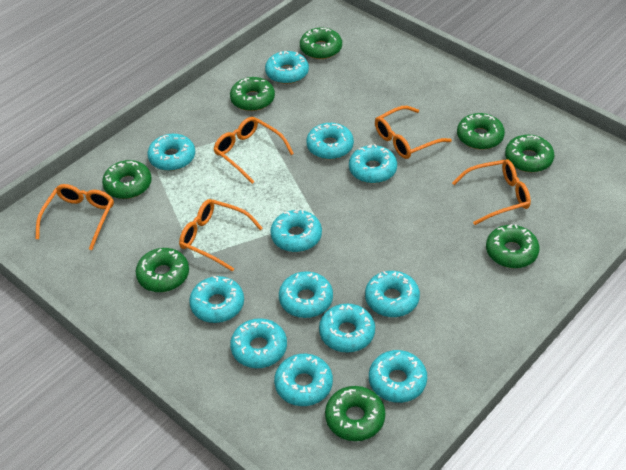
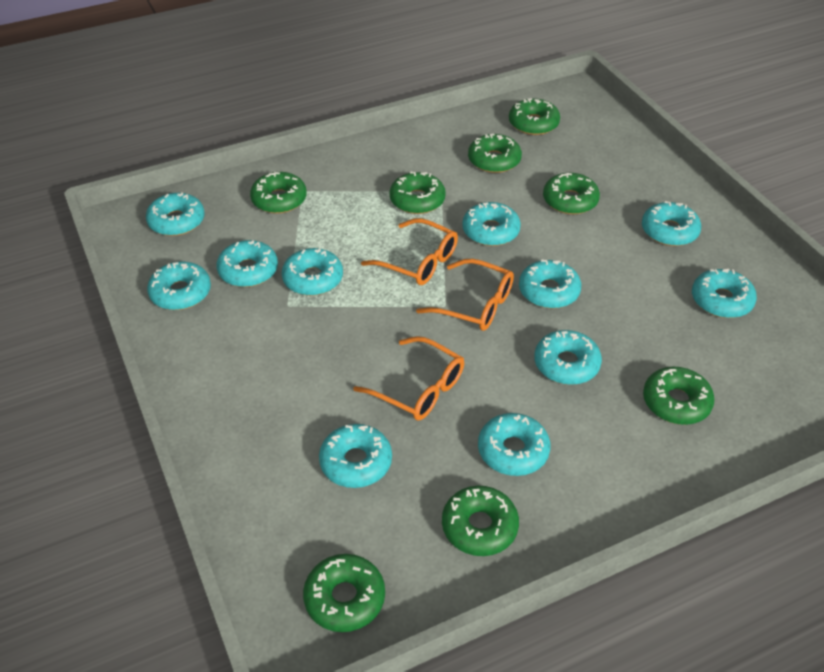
orange glasses: 5 -> 3
turquoise donut: 12 -> 11

